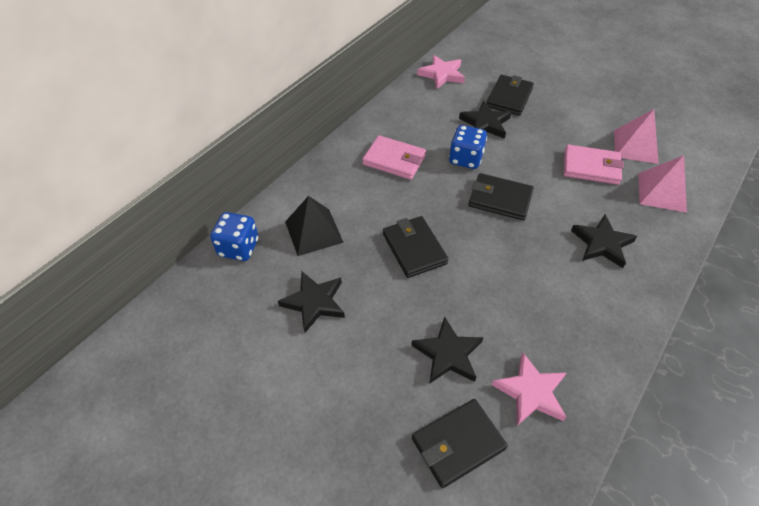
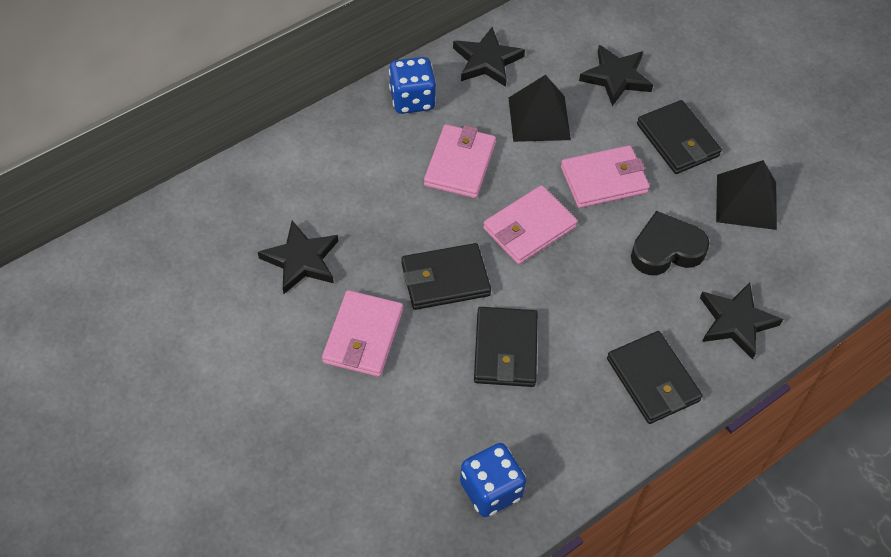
black heart: 0 -> 1
black pyramid: 1 -> 2
pink pyramid: 2 -> 0
pink star: 2 -> 0
pink wallet: 2 -> 4

